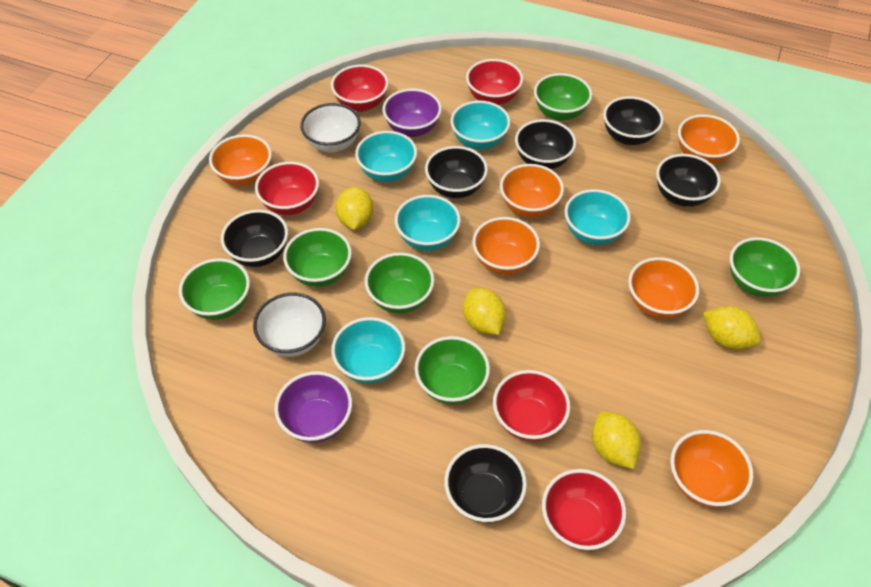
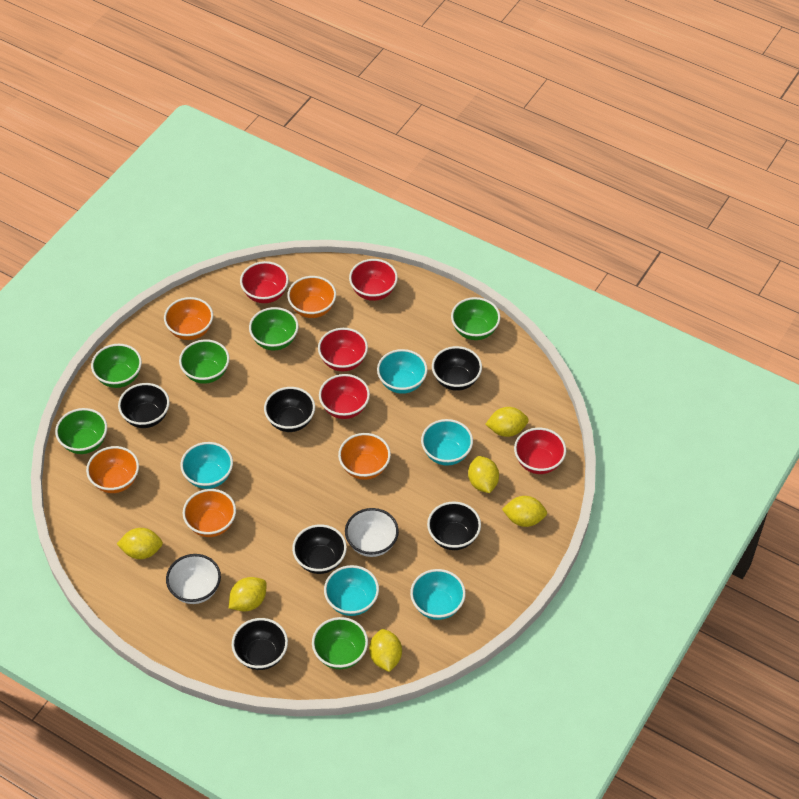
orange bowl: 6 -> 5
purple bowl: 2 -> 0
yellow lemon: 4 -> 6

